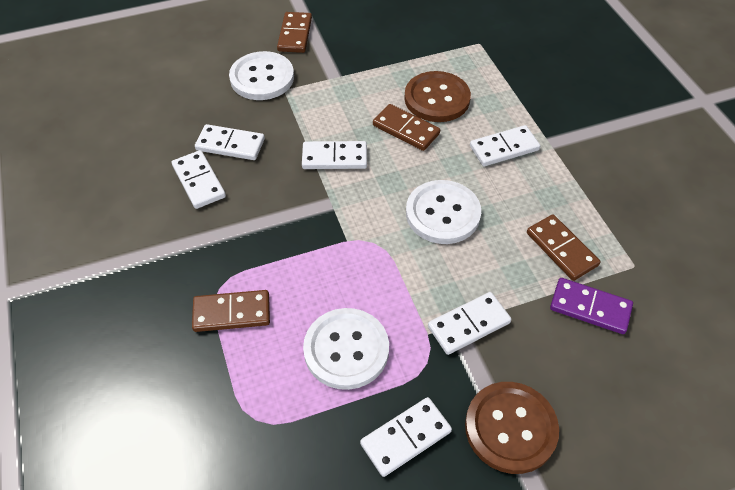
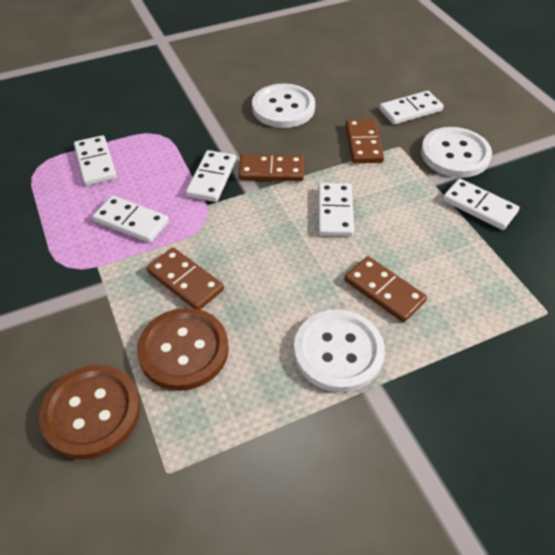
purple domino: 1 -> 0

